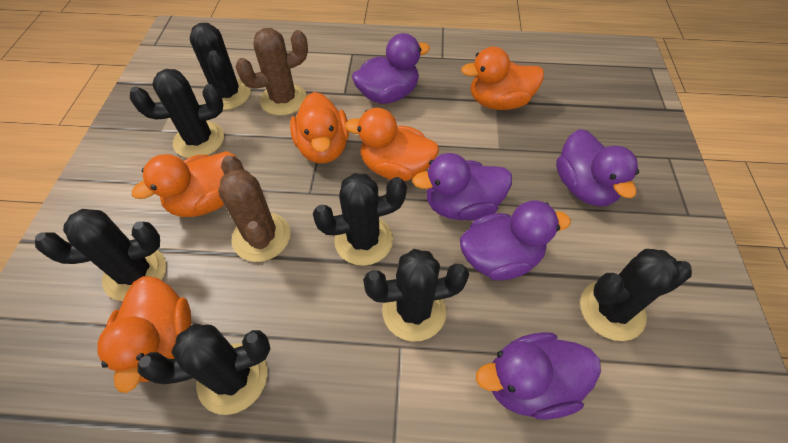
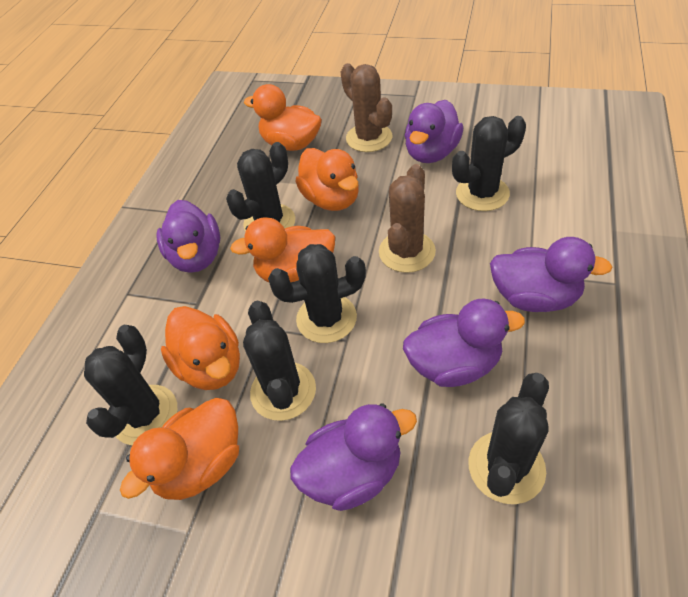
black cactus: 7 -> 6

